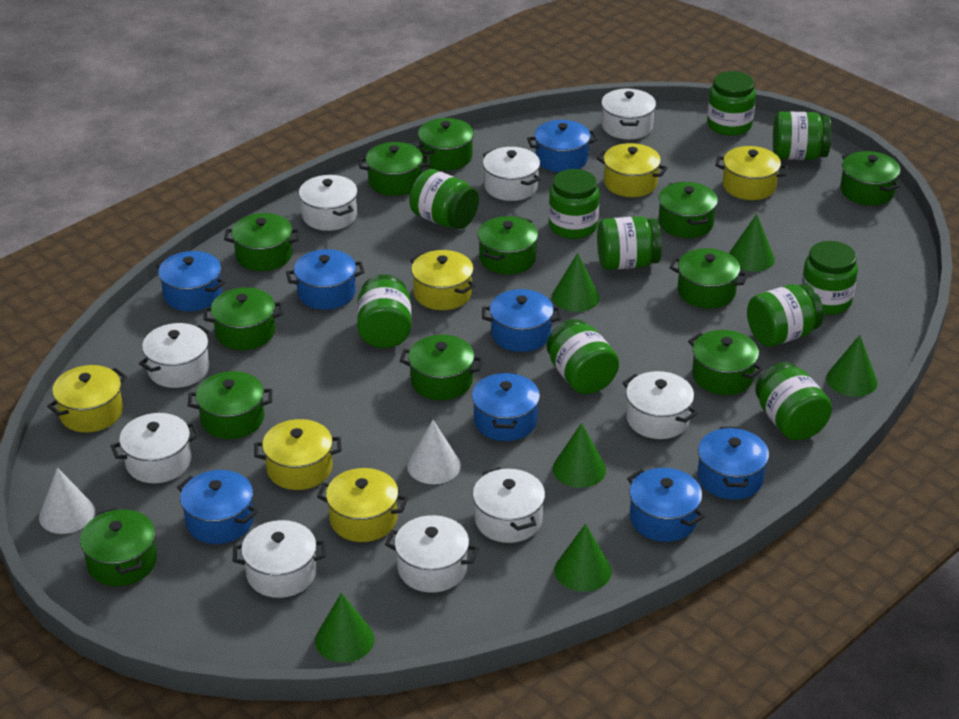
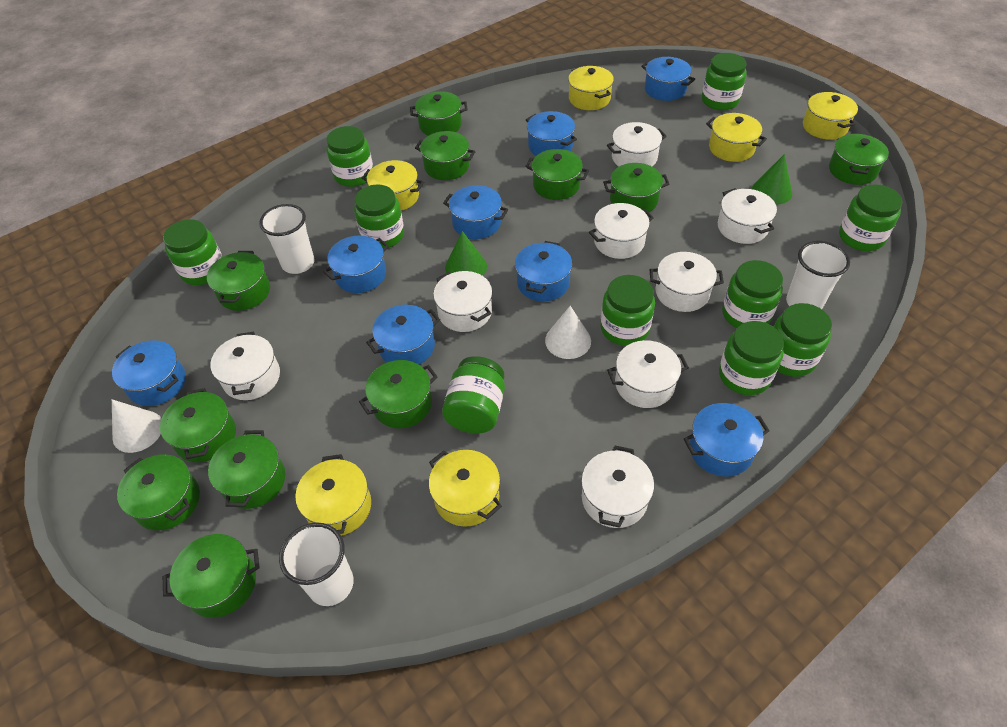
green cone: 6 -> 2
green pot: 12 -> 11
white cup: 0 -> 3
white pot: 9 -> 8

